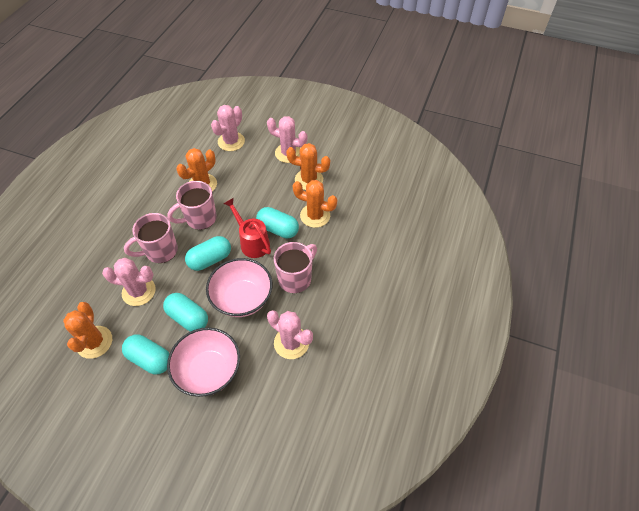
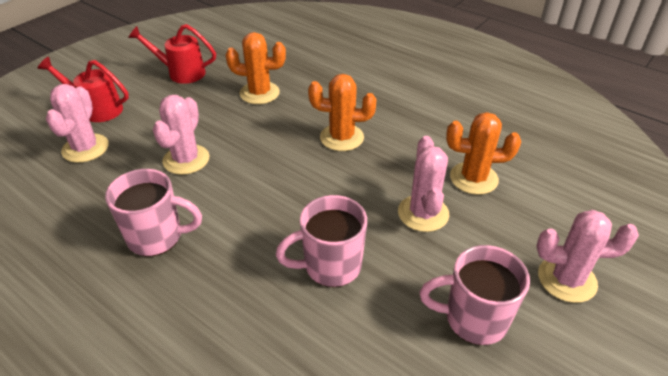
orange cactus: 4 -> 3
pink bowl: 2 -> 0
red watering can: 1 -> 2
turquoise capsule: 4 -> 0

